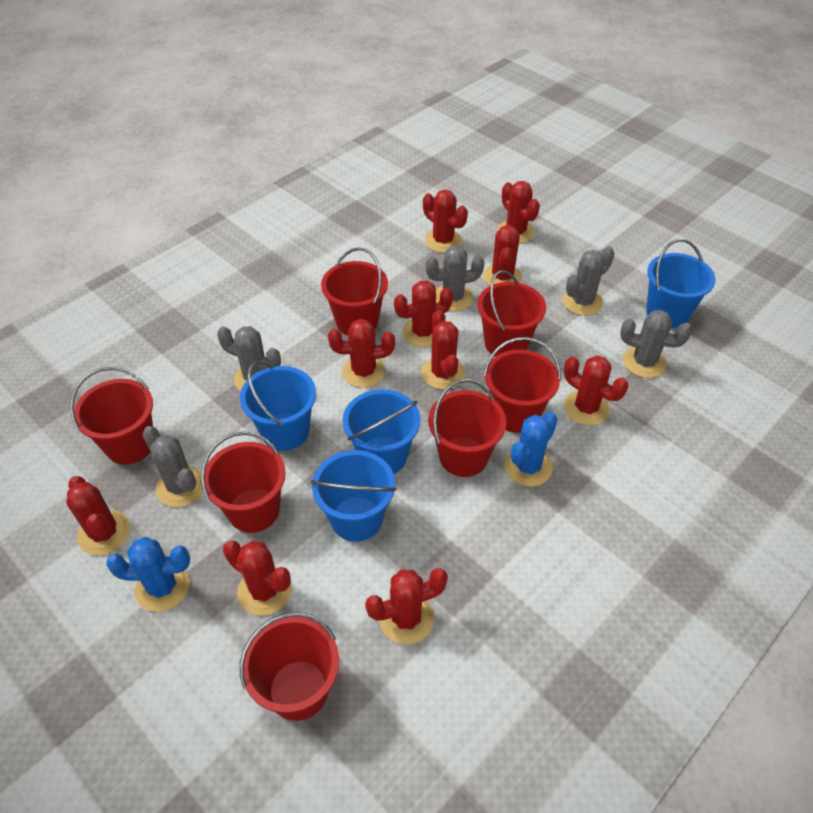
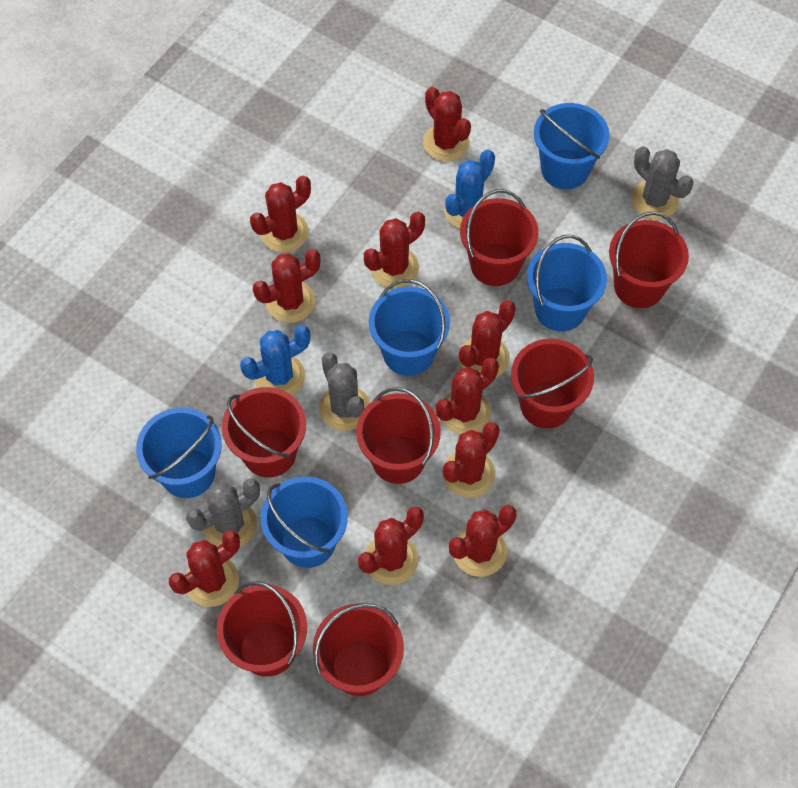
blue bucket: 4 -> 5
grey cactus: 5 -> 3

